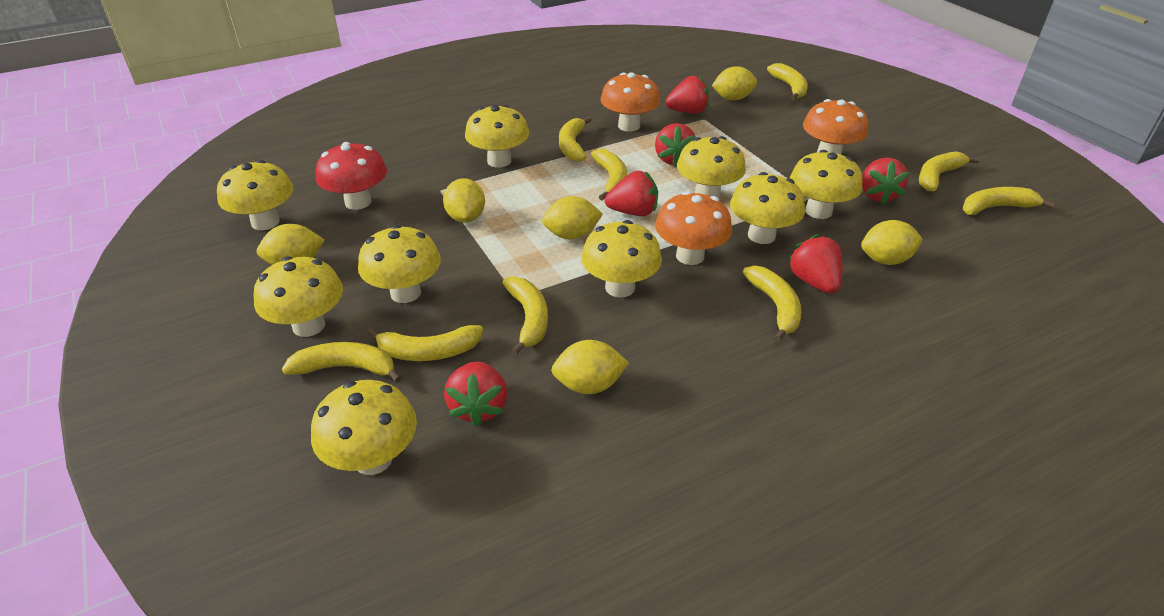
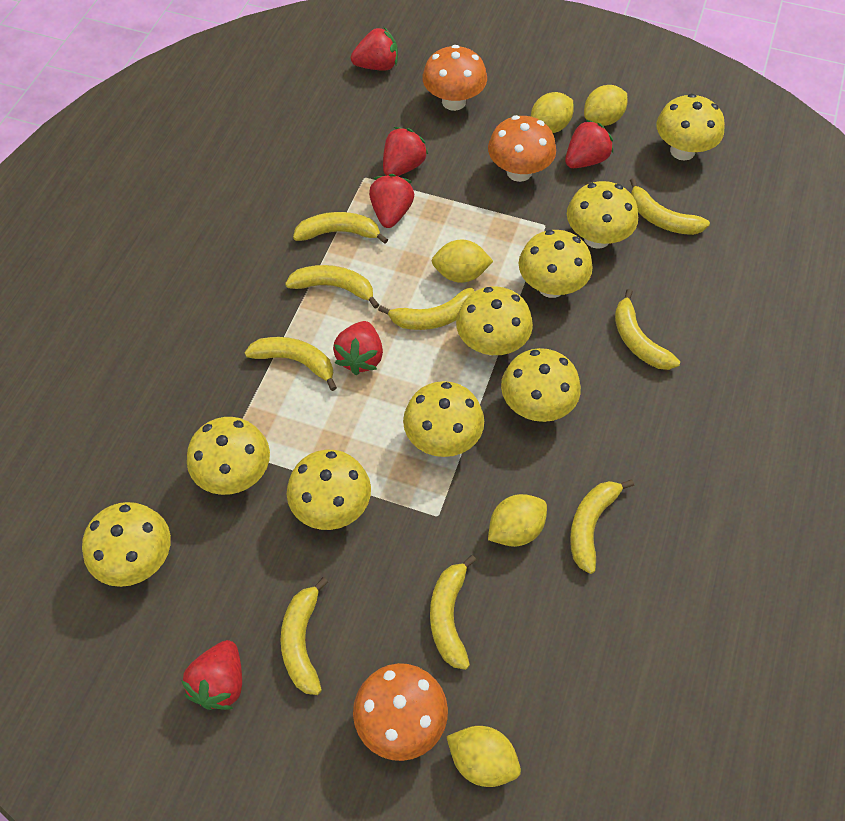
red mushroom: 1 -> 0
yellow lemon: 6 -> 5

